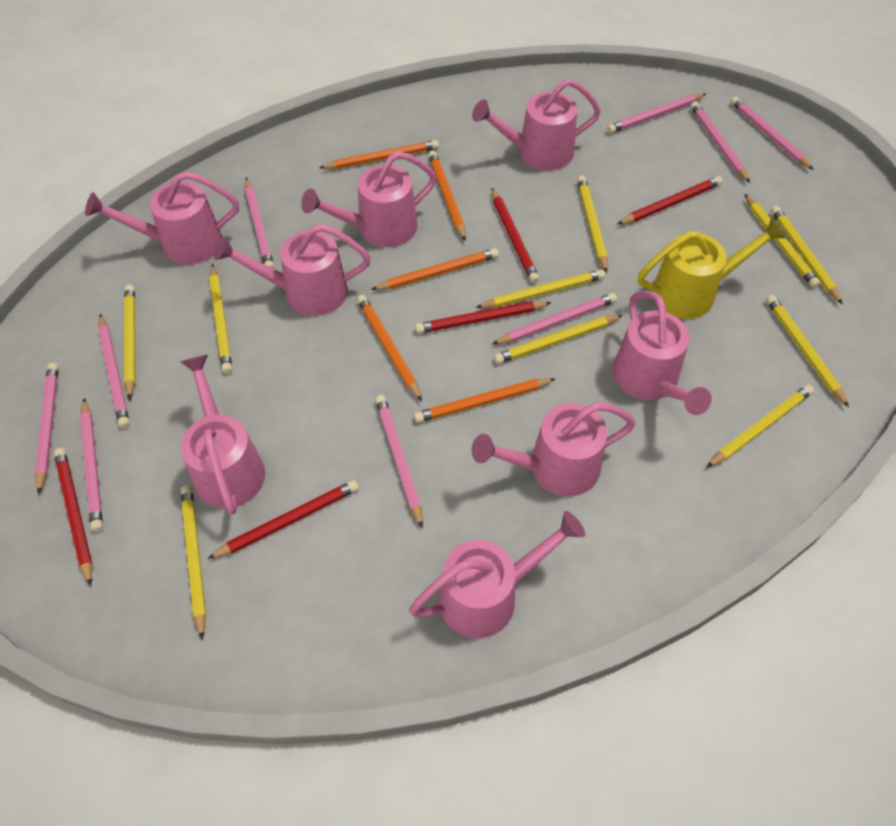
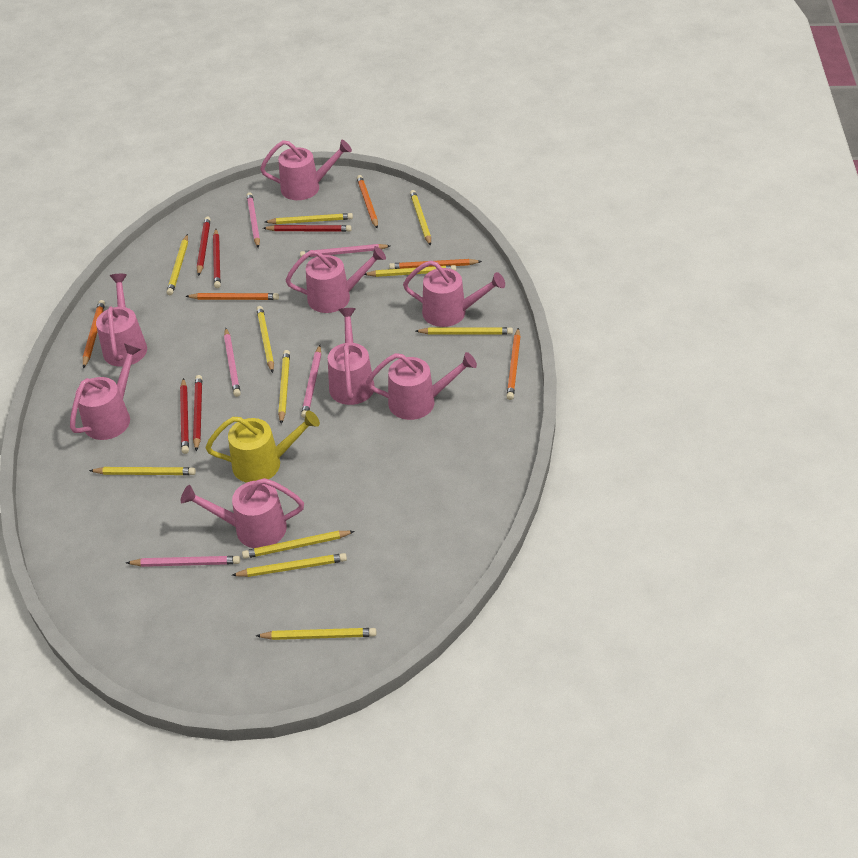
pink pencil: 9 -> 5
yellow pencil: 10 -> 11

